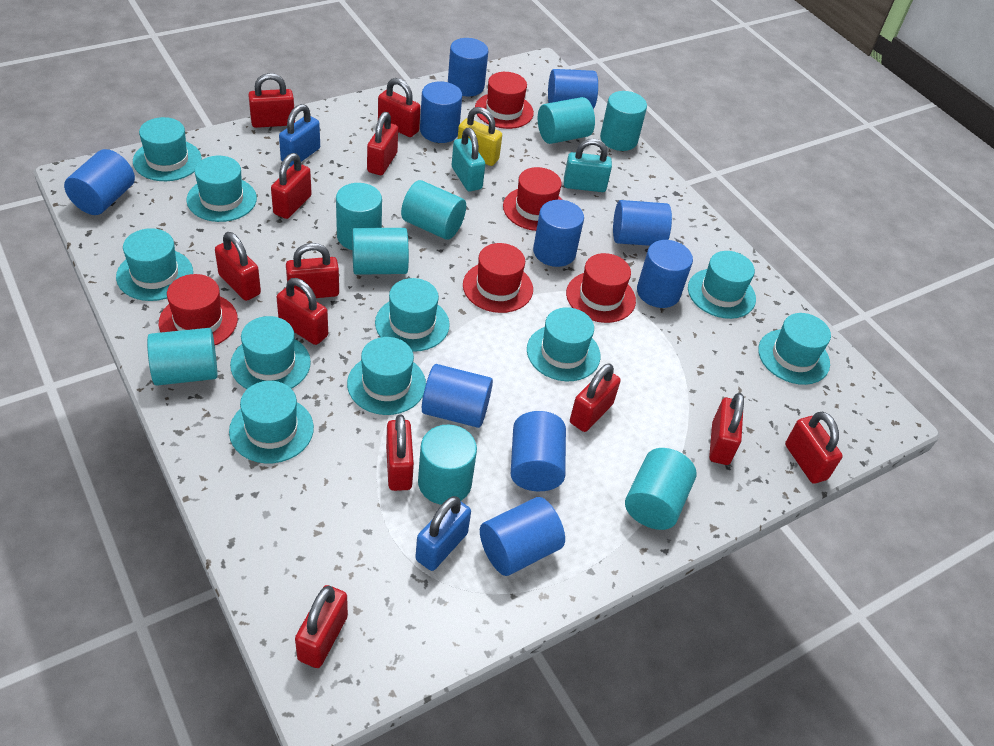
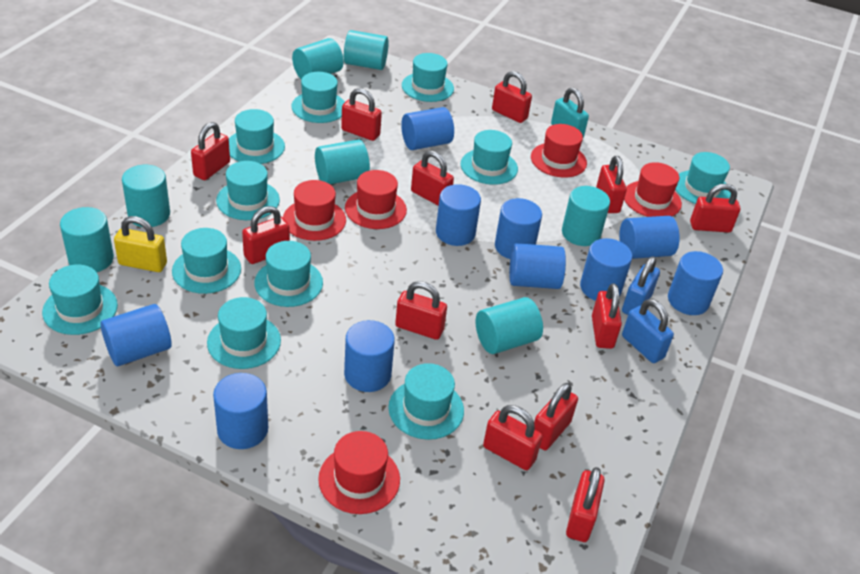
turquoise cylinder: 8 -> 7
turquoise hat: 10 -> 11
turquoise padlock: 2 -> 1

